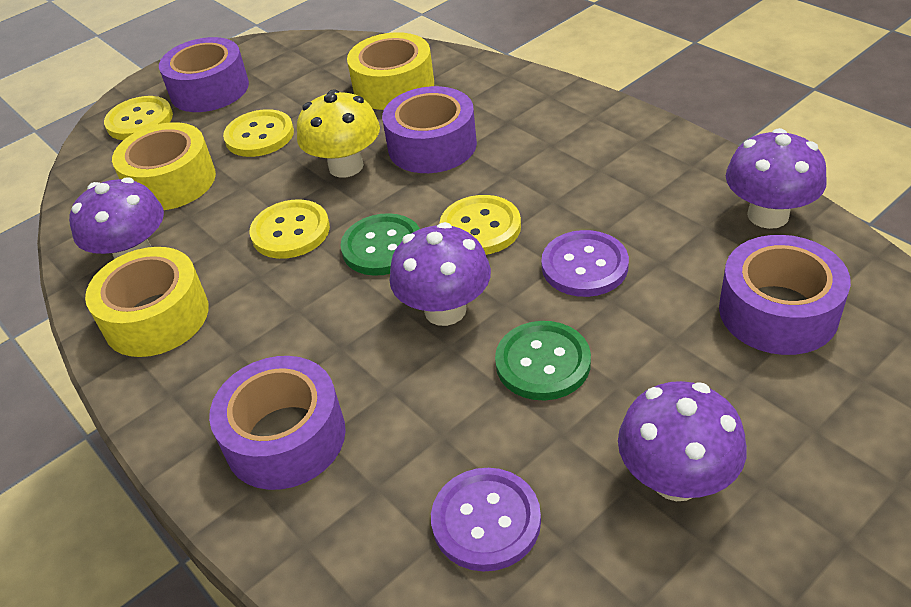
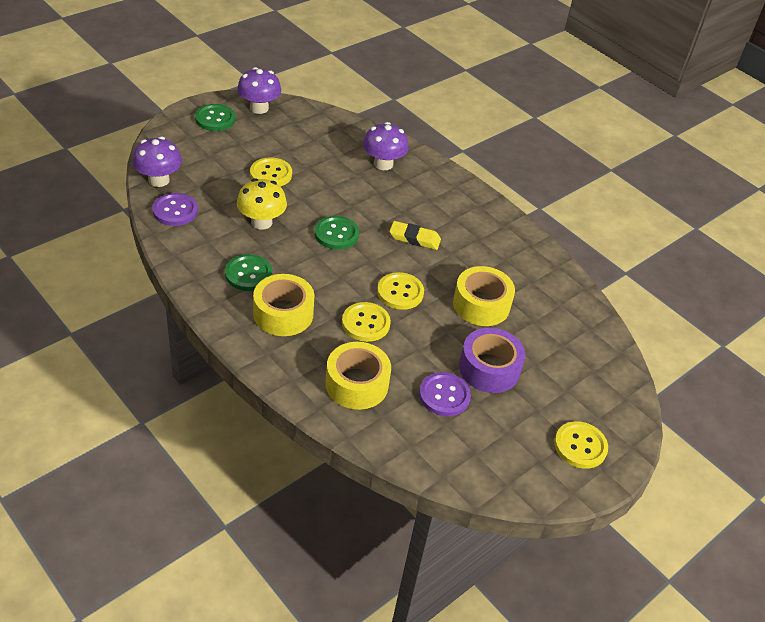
green button: 2 -> 3
purple mushroom: 4 -> 3
purple tape: 4 -> 1
yellow eraser: 0 -> 1

